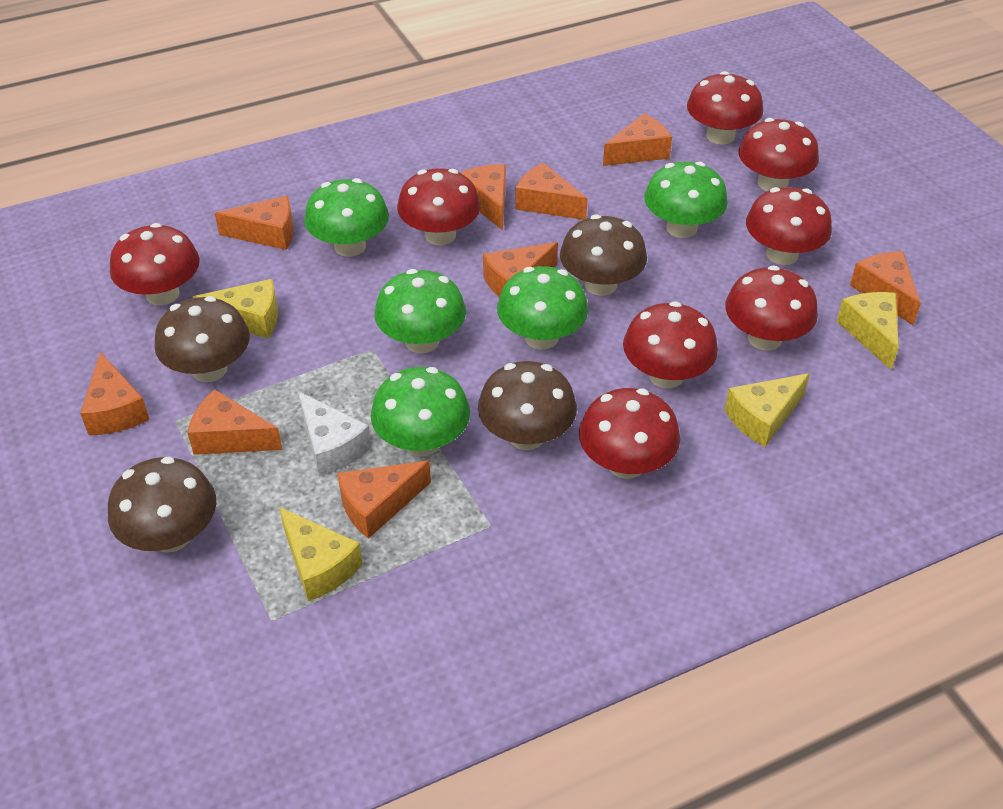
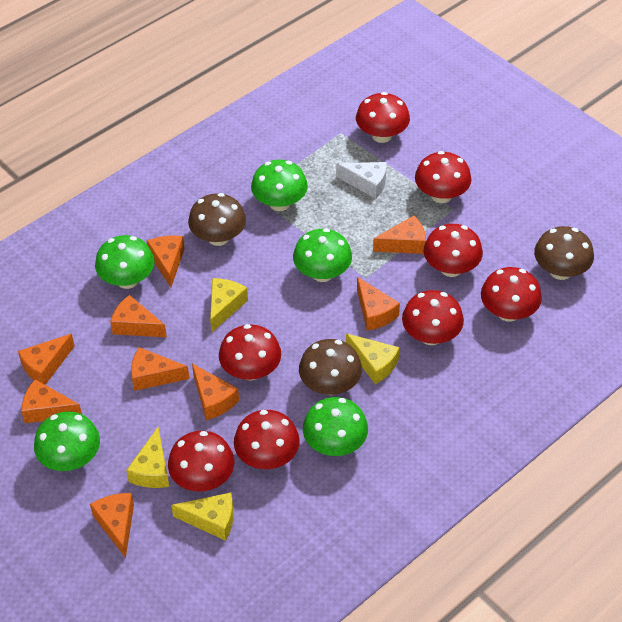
brown mushroom: 4 -> 3

